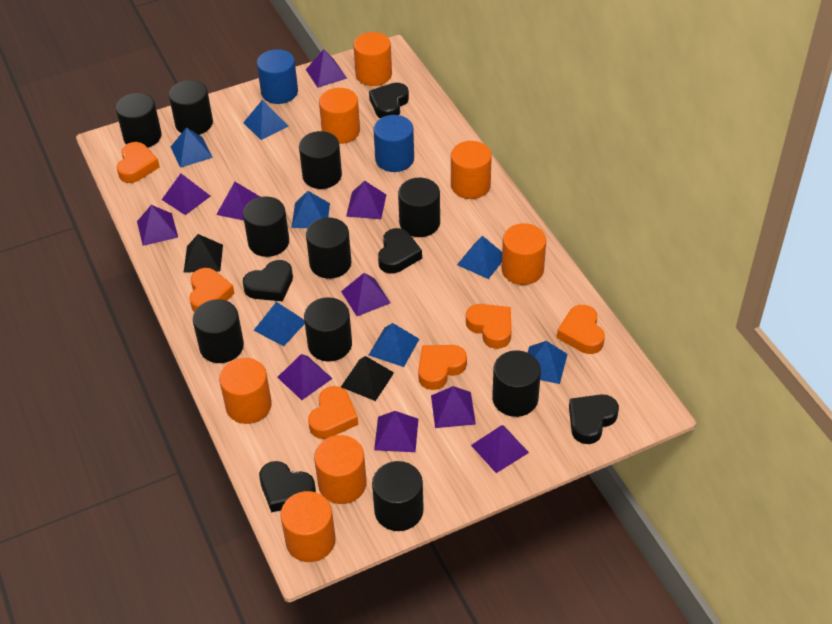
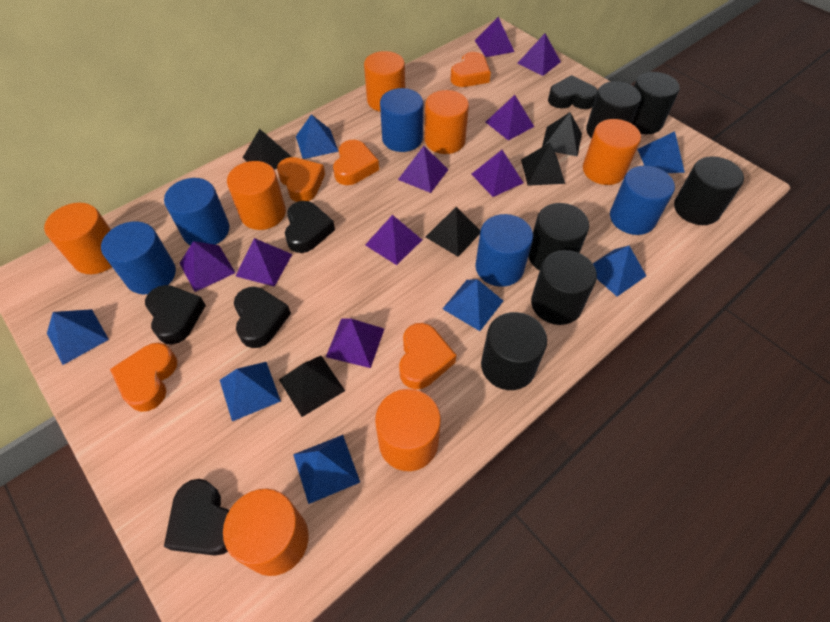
black cylinder: 10 -> 6
black pyramid: 2 -> 5
blue cylinder: 2 -> 5
orange heart: 6 -> 5
purple pyramid: 10 -> 9

